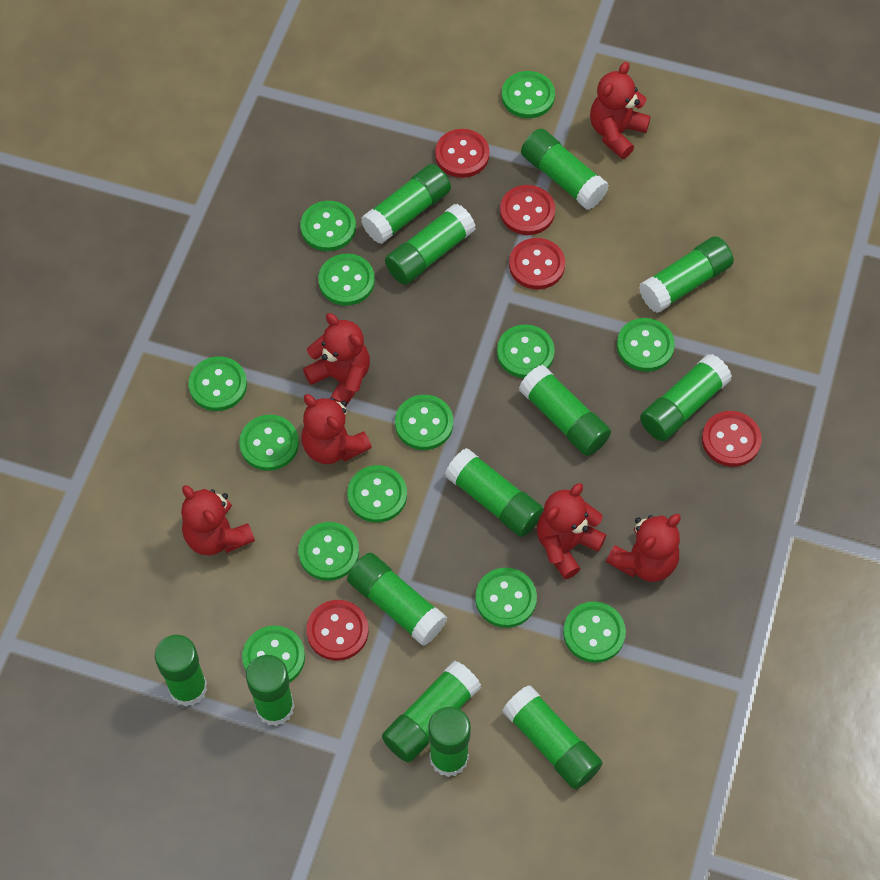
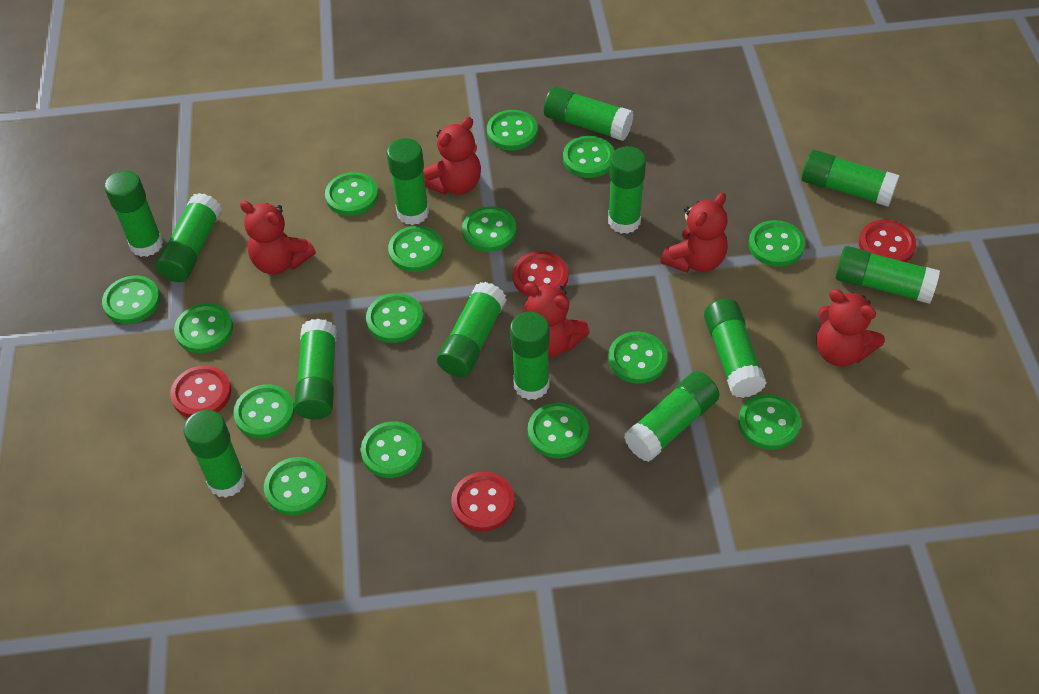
green button: 13 -> 15
red button: 5 -> 4
red teddy bear: 6 -> 5

